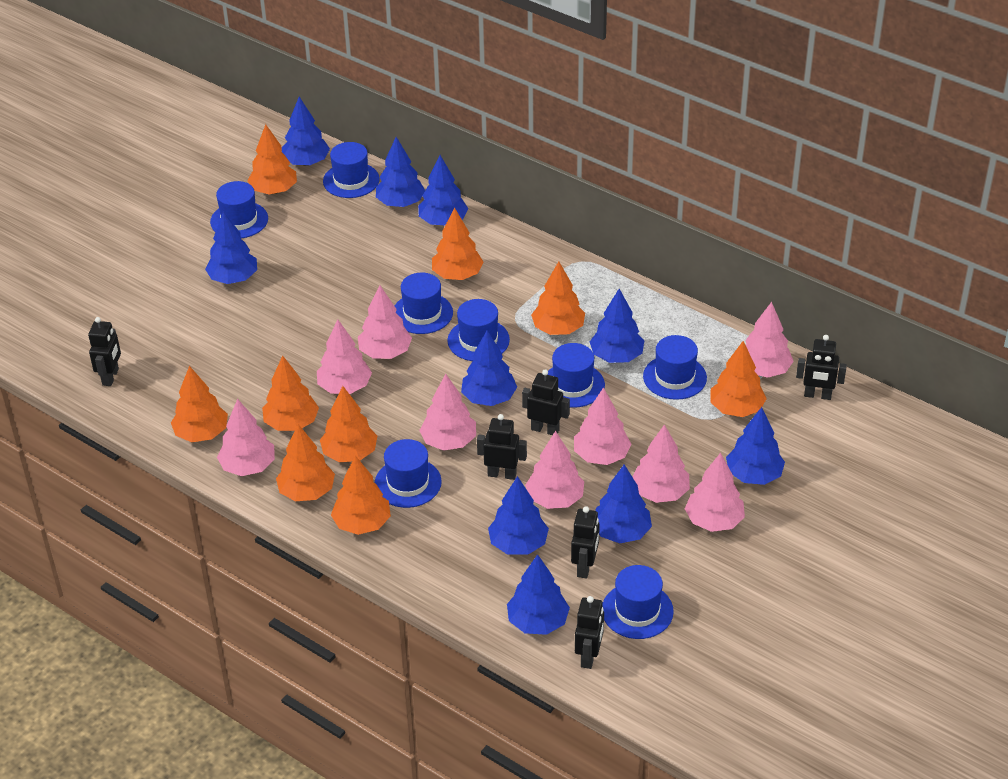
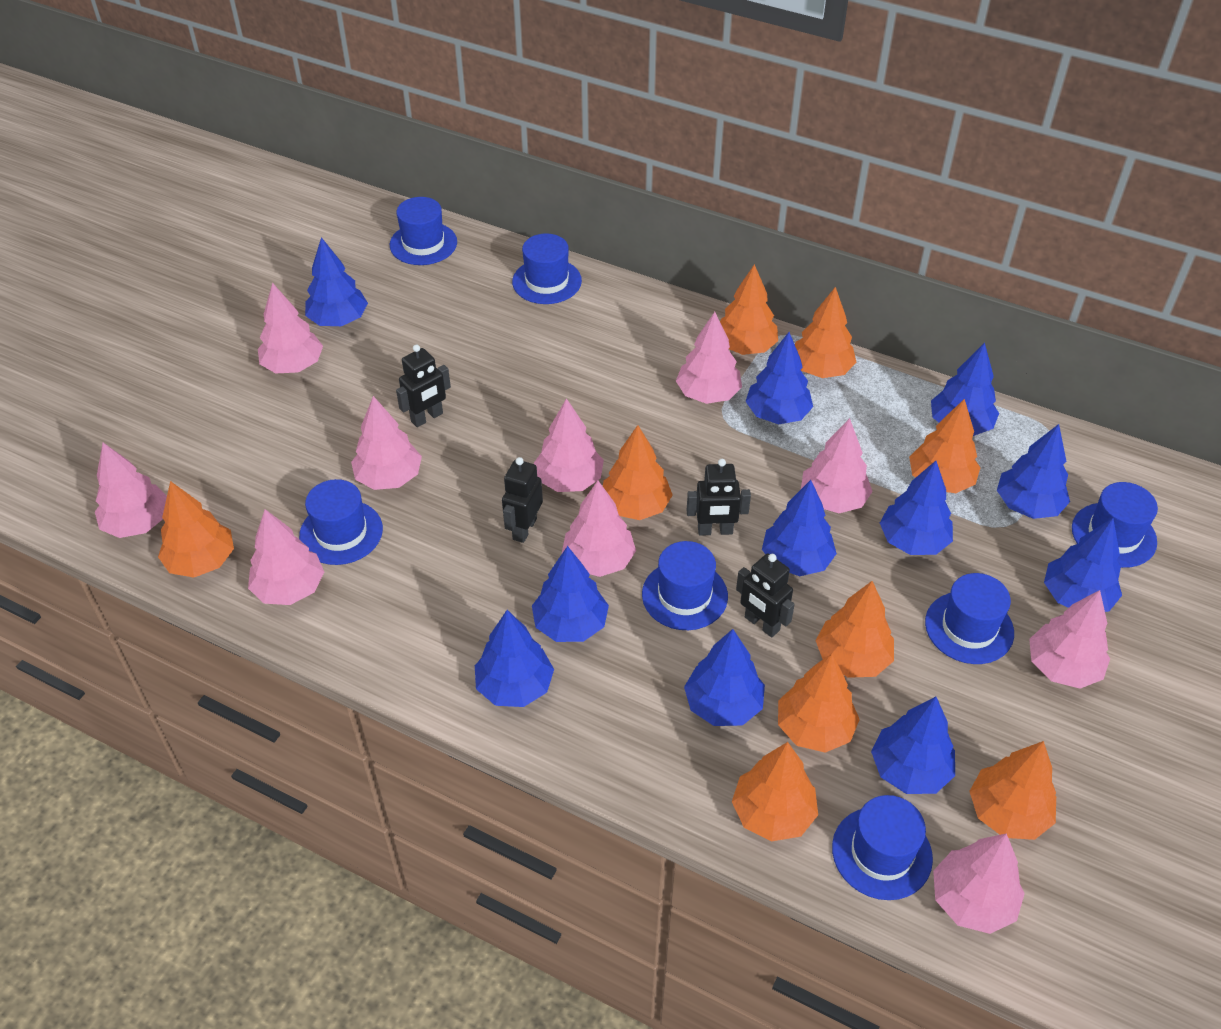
black robot: 6 -> 4
blue hat: 8 -> 7
blue tree: 10 -> 11
pink tree: 9 -> 10

